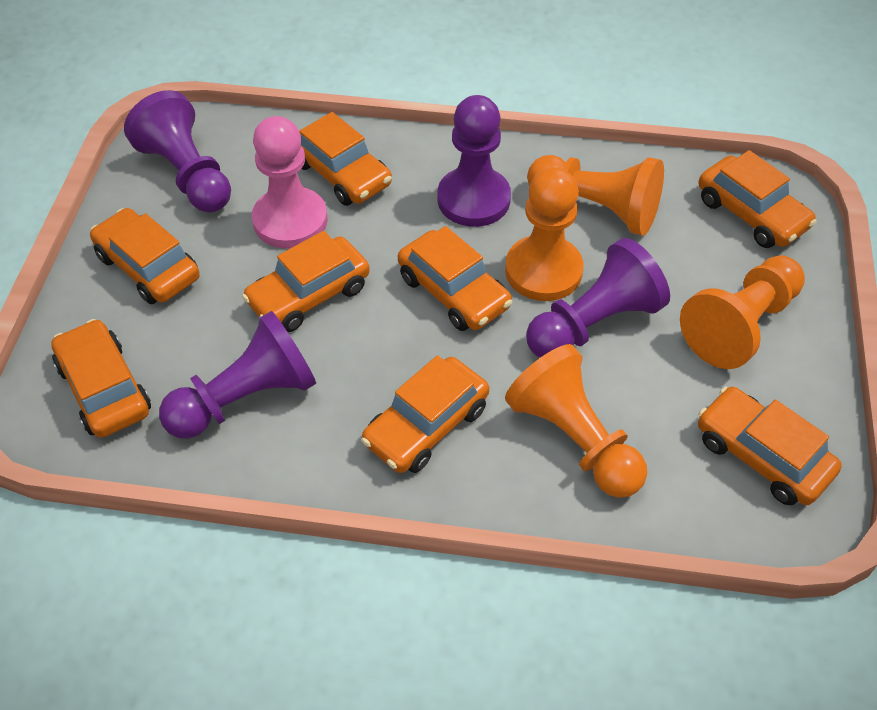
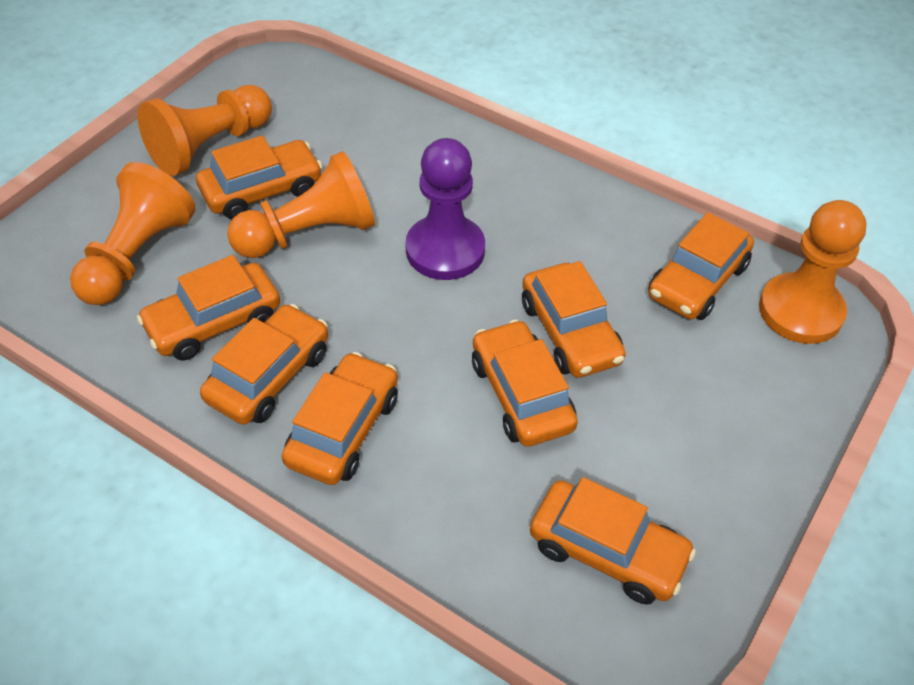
pink pawn: 1 -> 0
purple pawn: 4 -> 1

